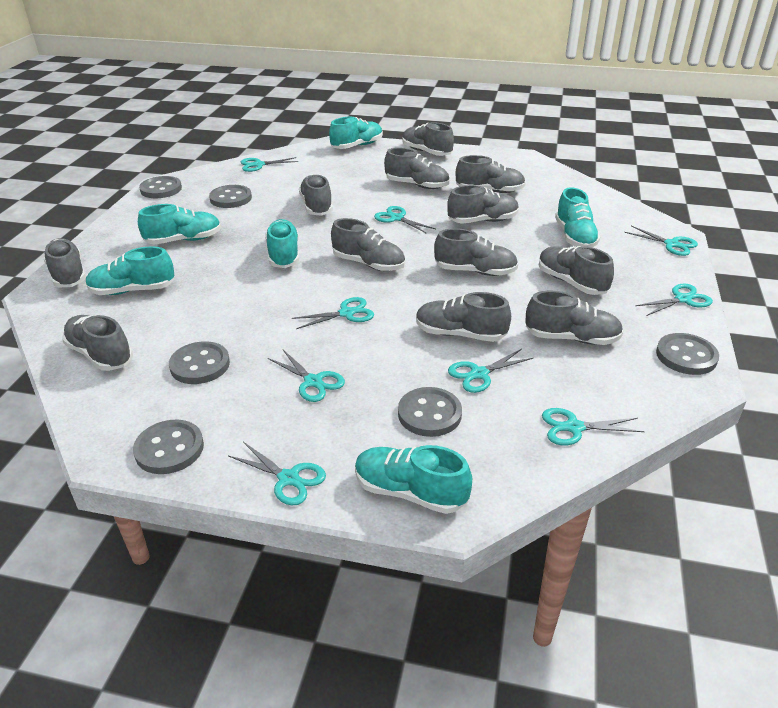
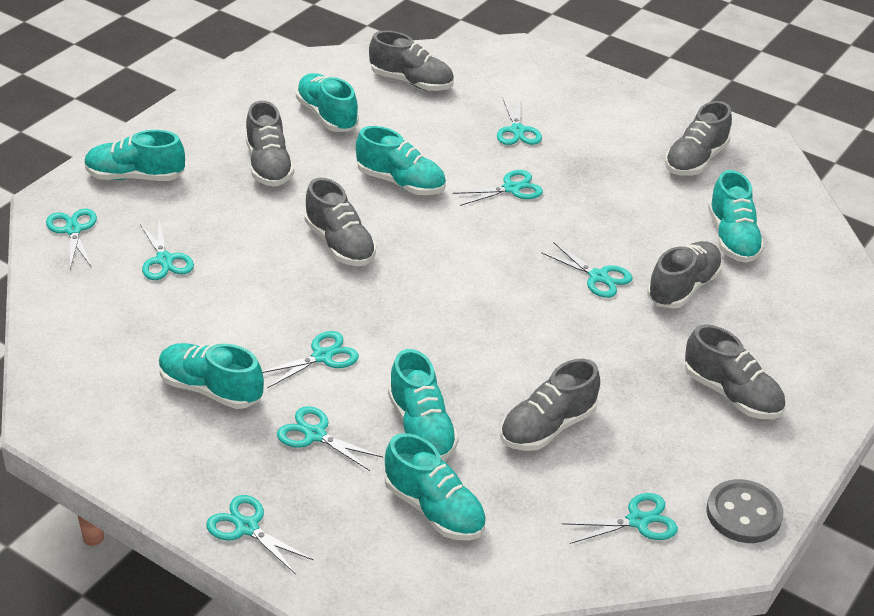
grey button: 6 -> 1
grey shoe: 12 -> 7
turquoise shoe: 6 -> 7

